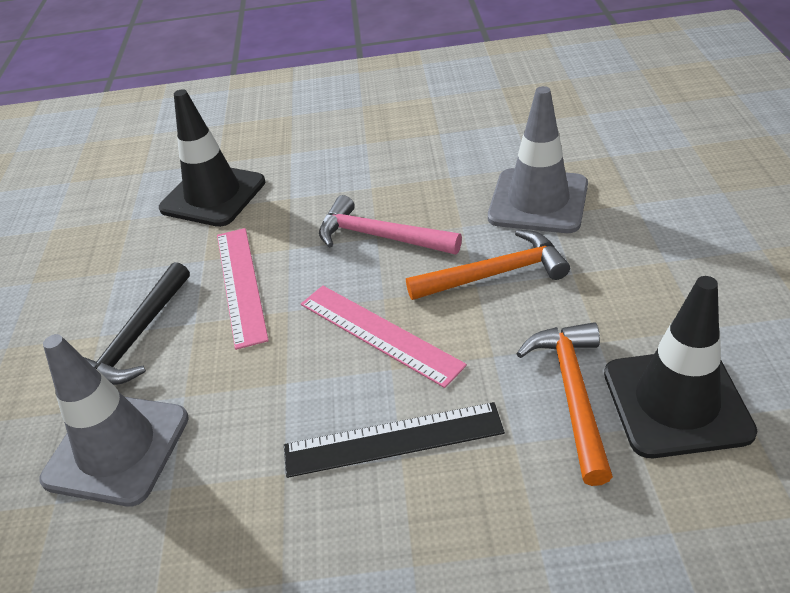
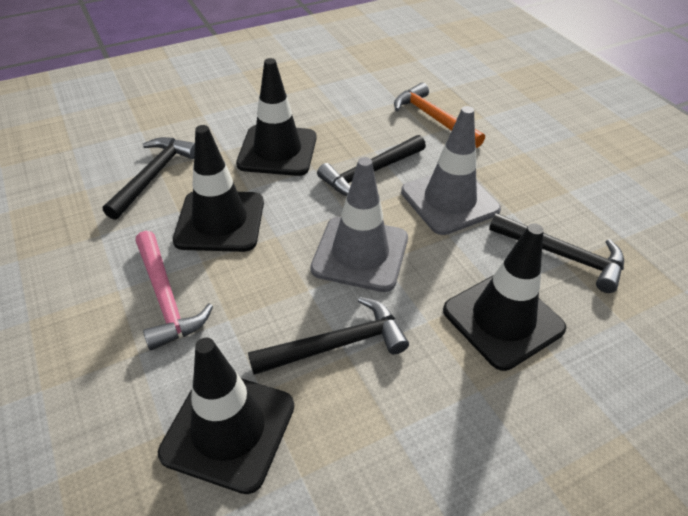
black hammer: 1 -> 4
black ruler: 1 -> 0
black traffic cone: 2 -> 4
orange hammer: 2 -> 1
pink ruler: 2 -> 0

